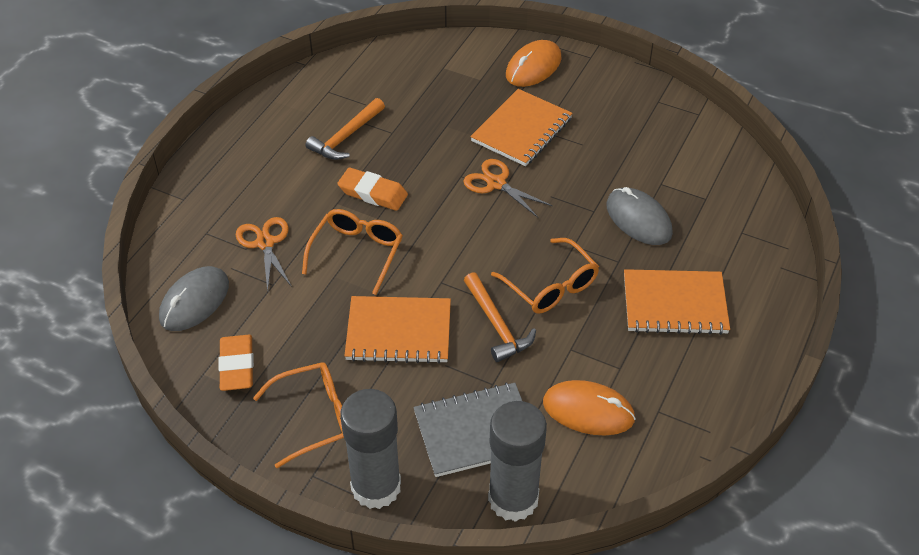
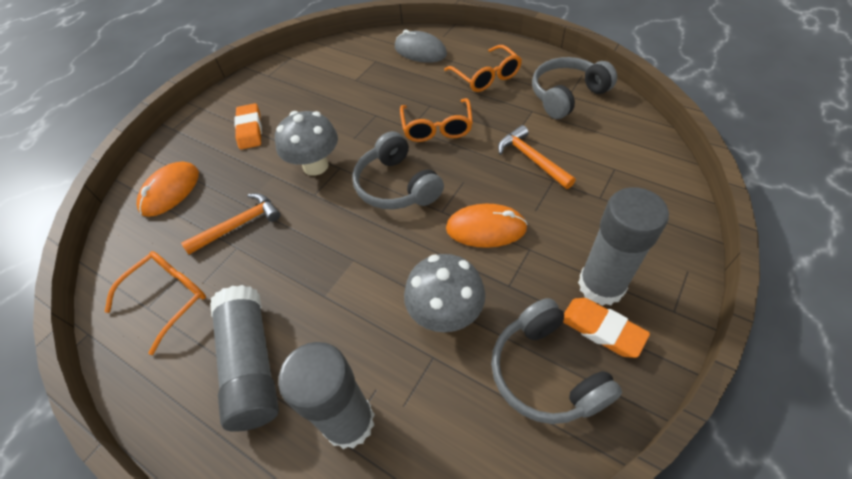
grey glue stick: 2 -> 3
grey headphones: 0 -> 3
grey mouse: 2 -> 1
grey mushroom: 0 -> 2
grey notebook: 1 -> 0
orange notebook: 3 -> 0
orange scissors: 2 -> 0

